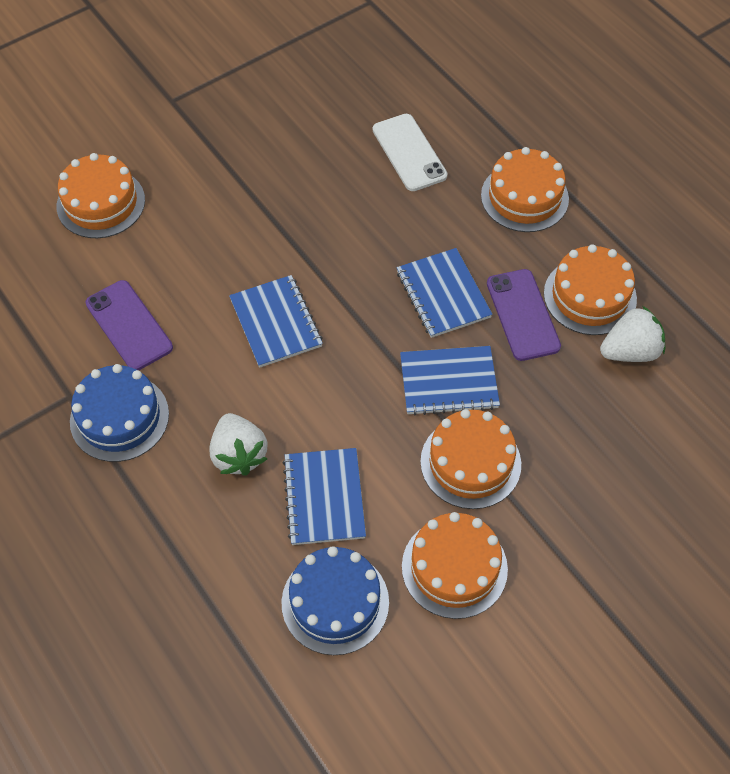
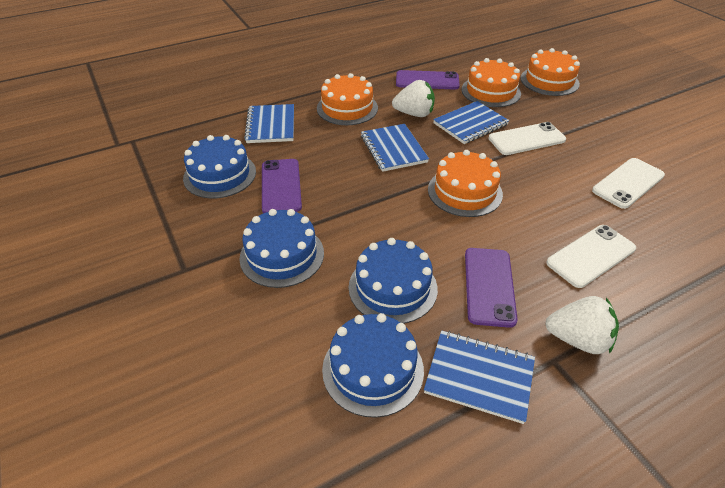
blue cake: 2 -> 4
orange cake: 5 -> 4
purple phone: 2 -> 3
white phone: 1 -> 3

